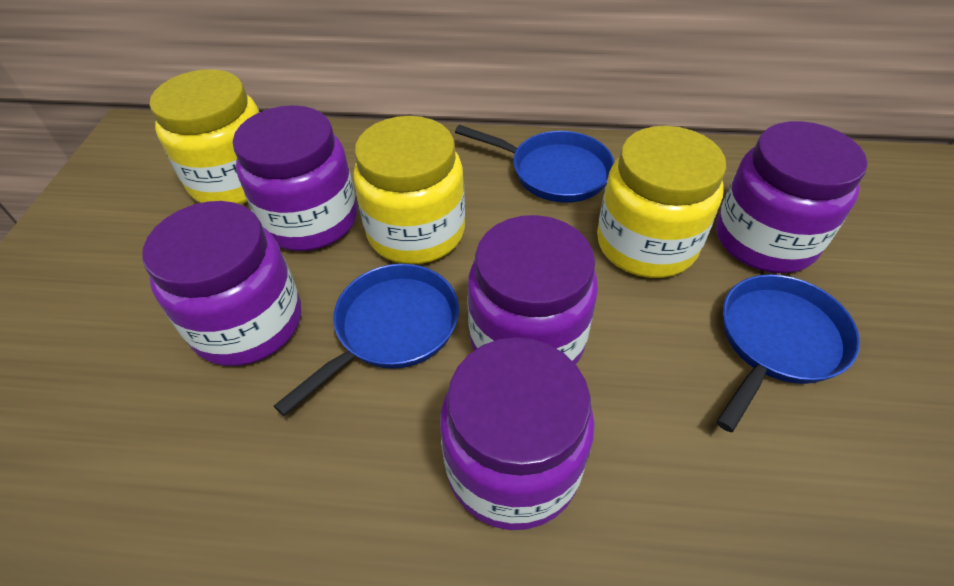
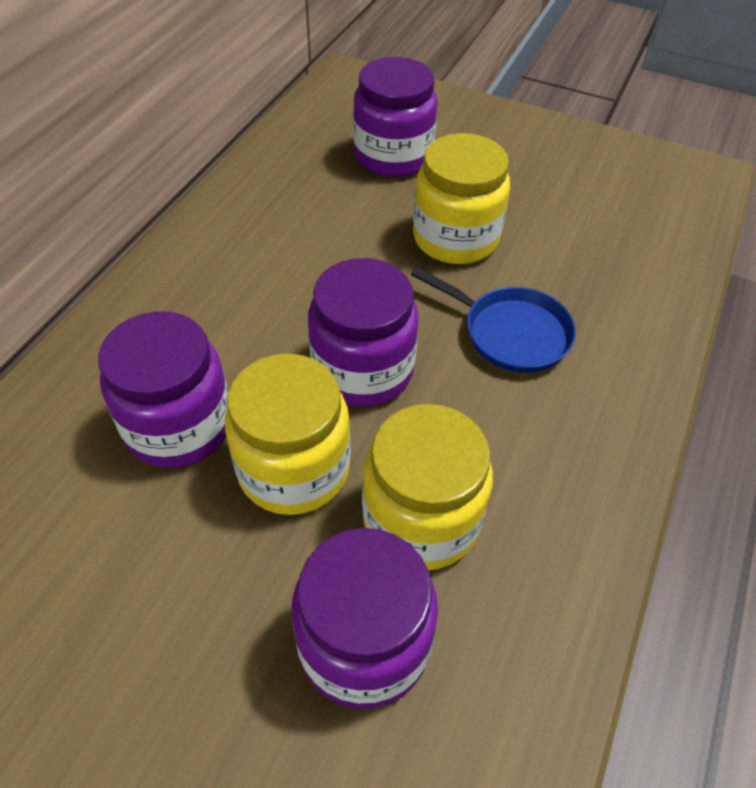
blue pan: 3 -> 1
purple jar: 5 -> 4

